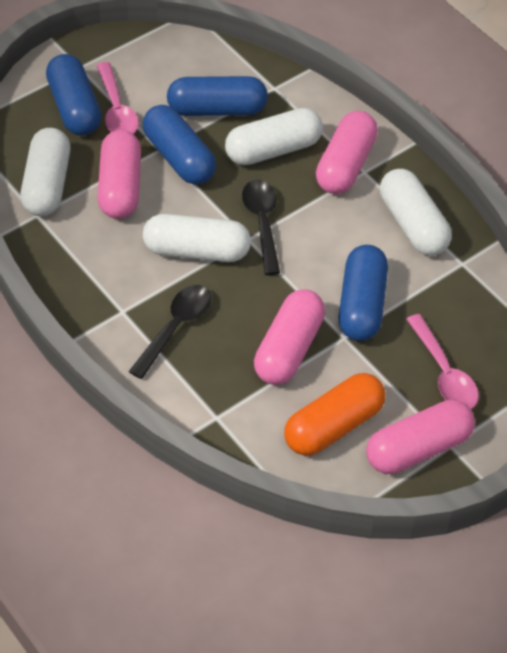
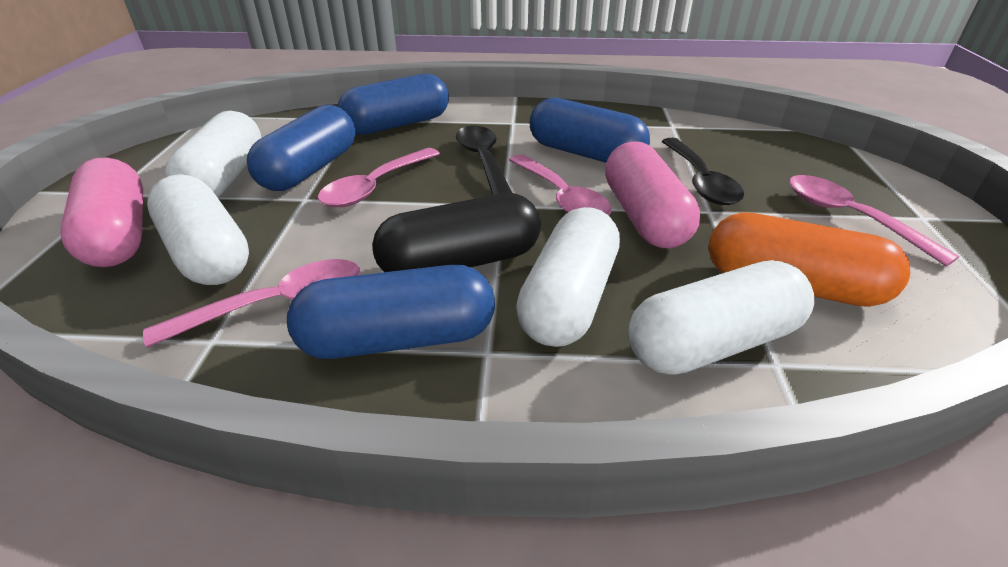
black capsule: 0 -> 1
pink capsule: 4 -> 2
pink spoon: 2 -> 4

